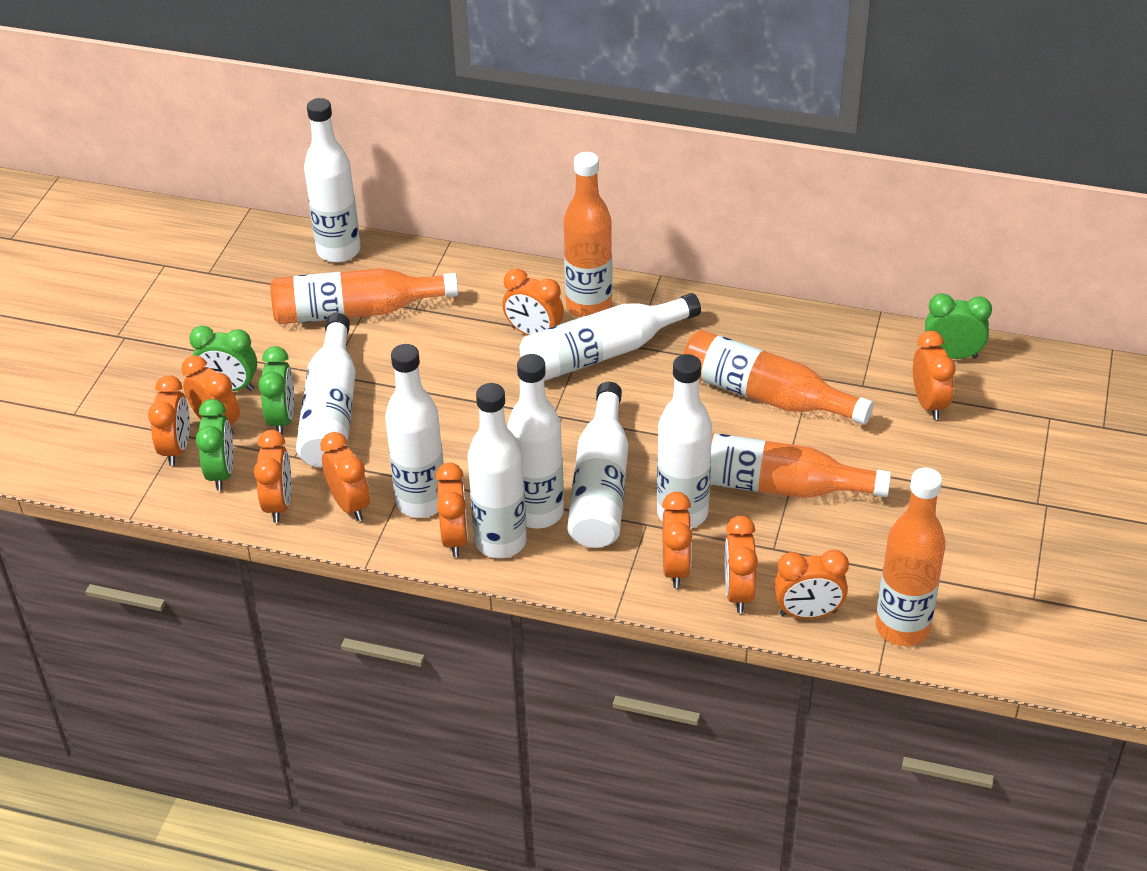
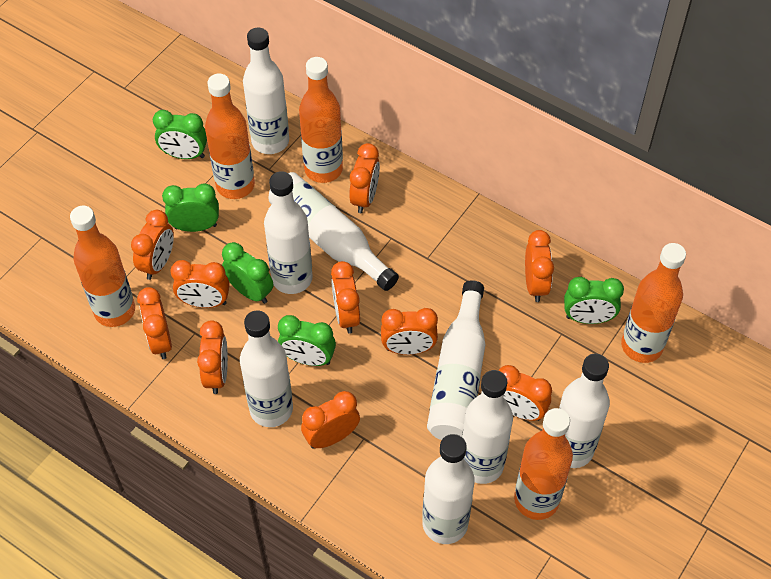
green clock: 4 -> 5

